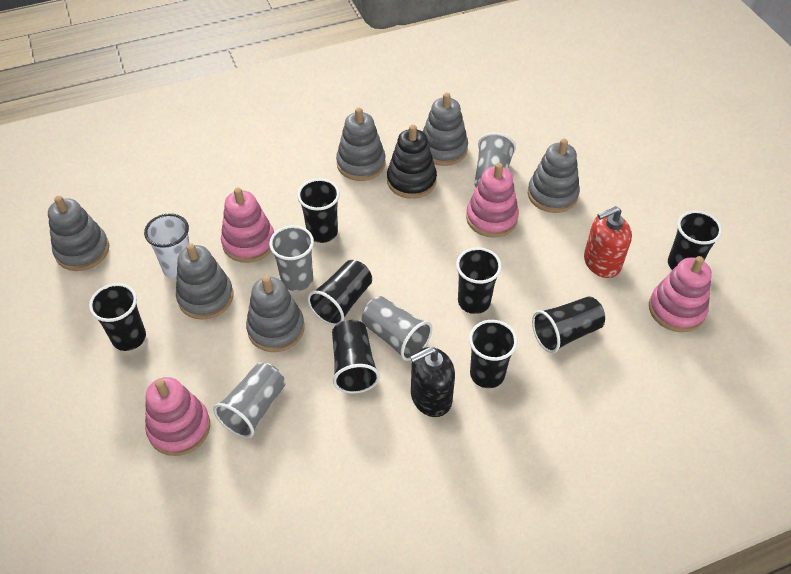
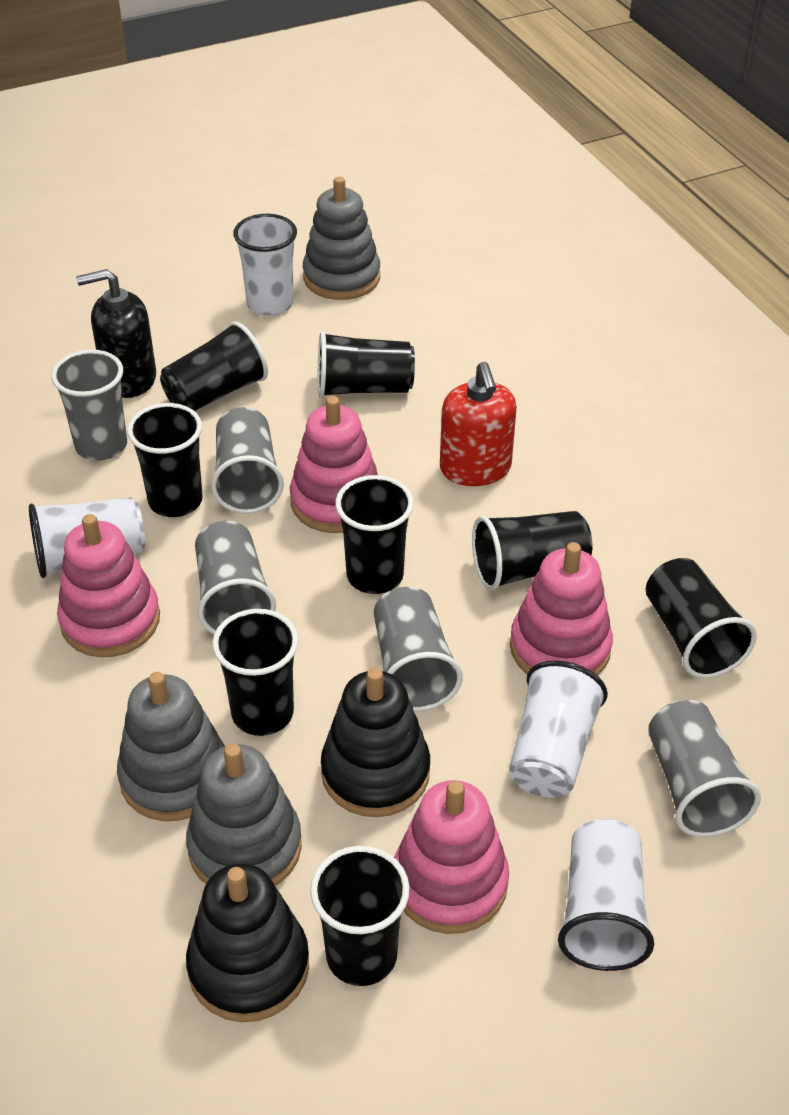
black stacking toy: 1 -> 2
grey cup: 4 -> 5
grey stacking toy: 6 -> 3
white cup: 1 -> 4

